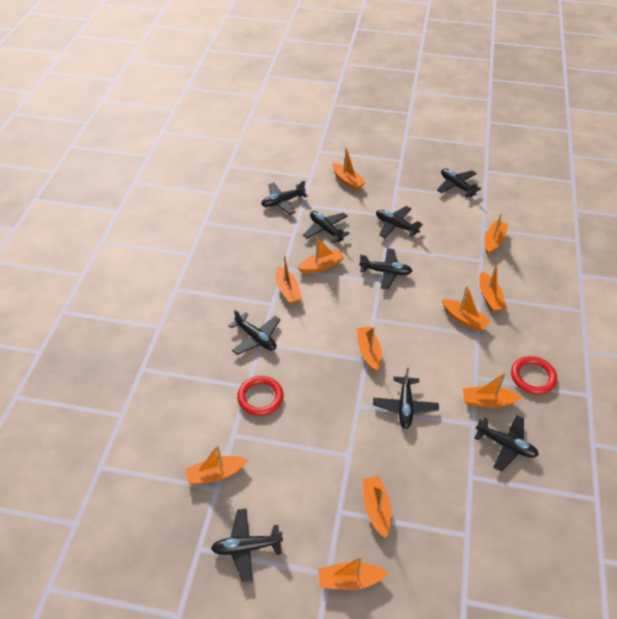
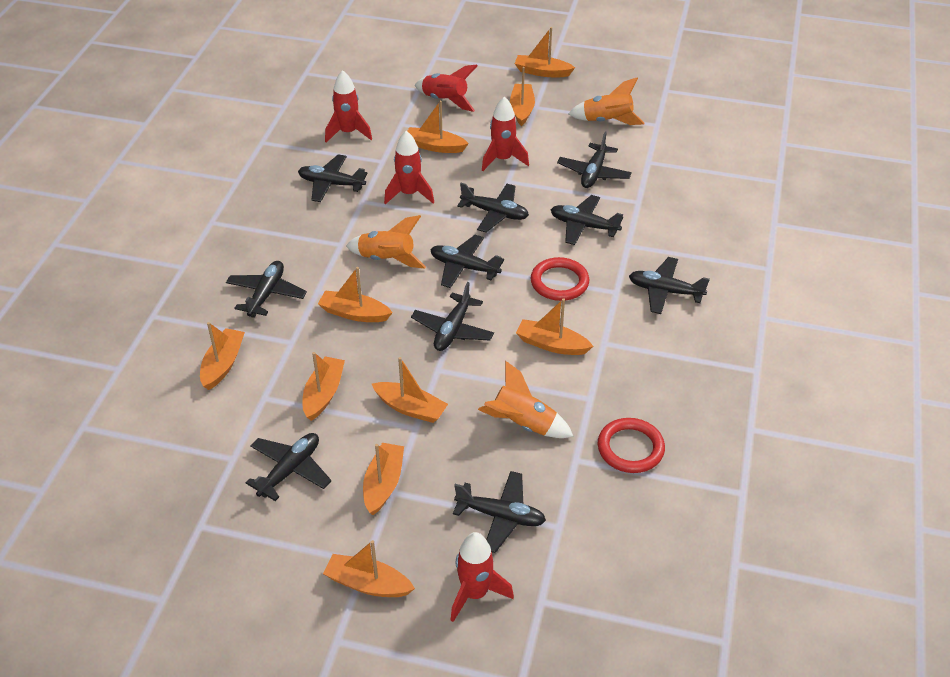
black plane: 9 -> 10
orange boat: 11 -> 10
orange rocket: 0 -> 3
red rocket: 0 -> 5

